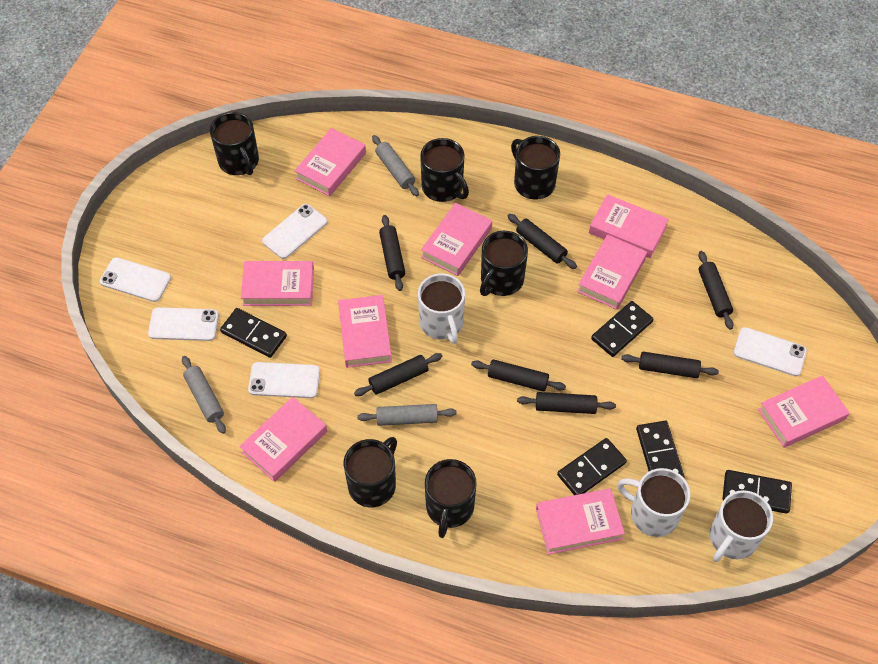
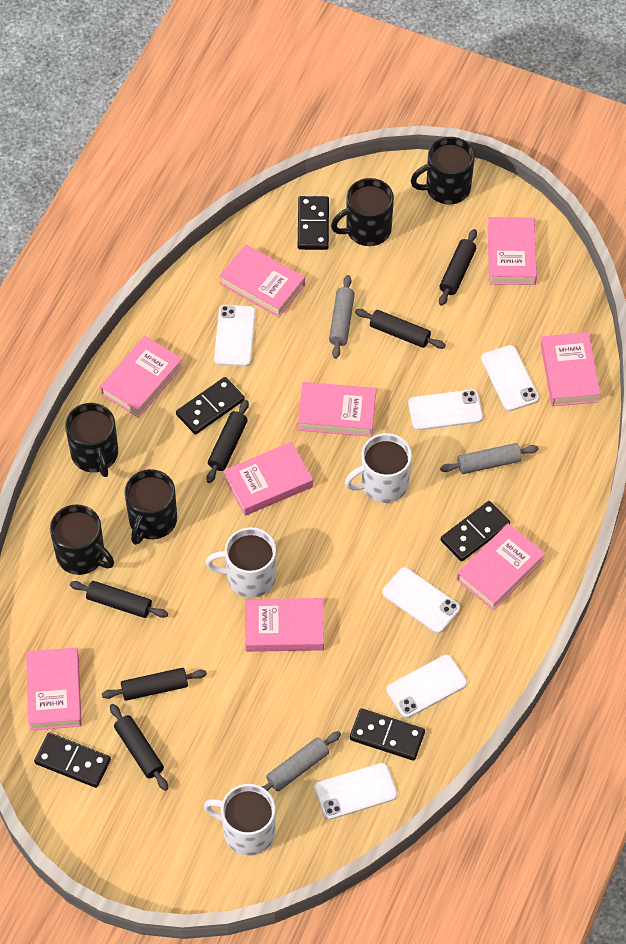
black mug: 6 -> 5
black rolling pin: 7 -> 6
white phone: 5 -> 6

